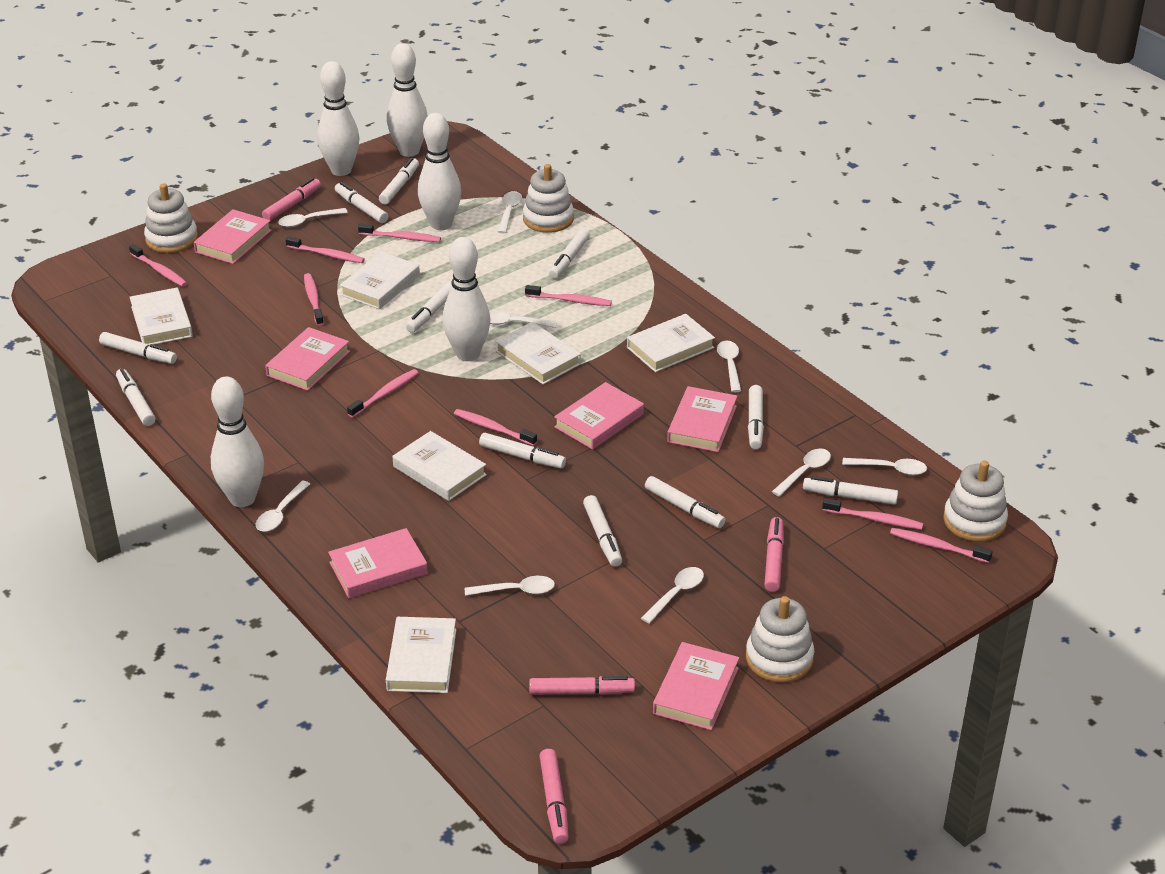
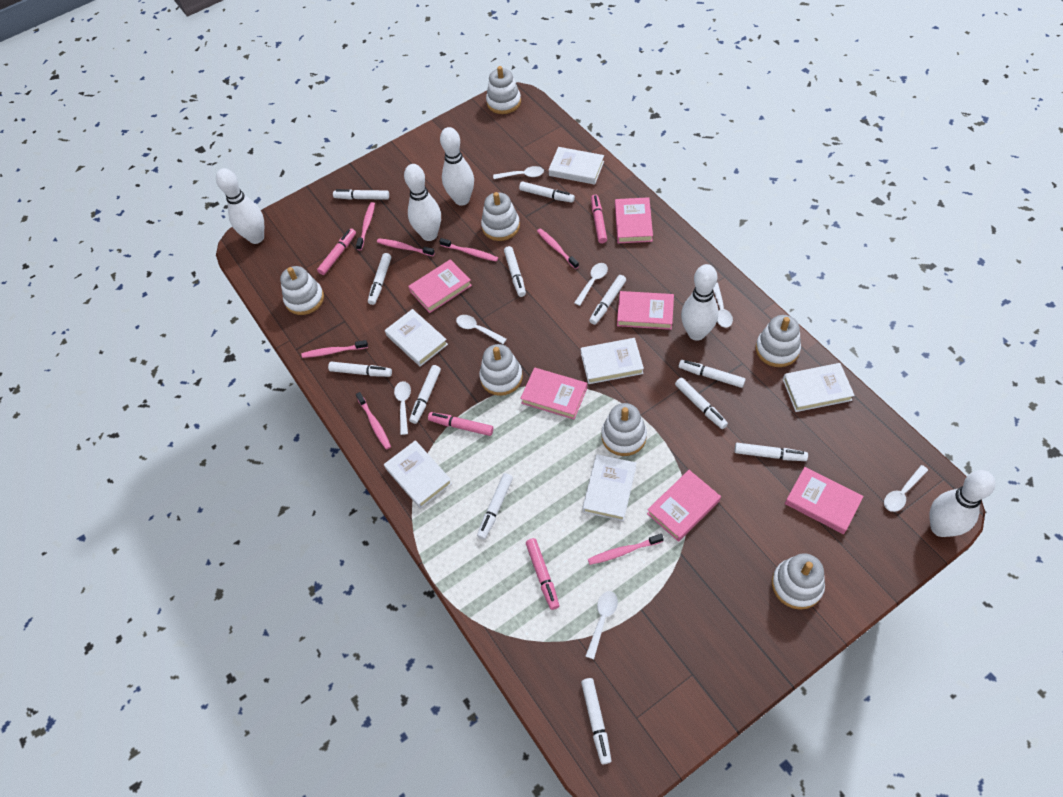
pink toothbrush: 9 -> 7
white marker: 11 -> 12
white spoon: 9 -> 7
white stacking toy: 4 -> 7

